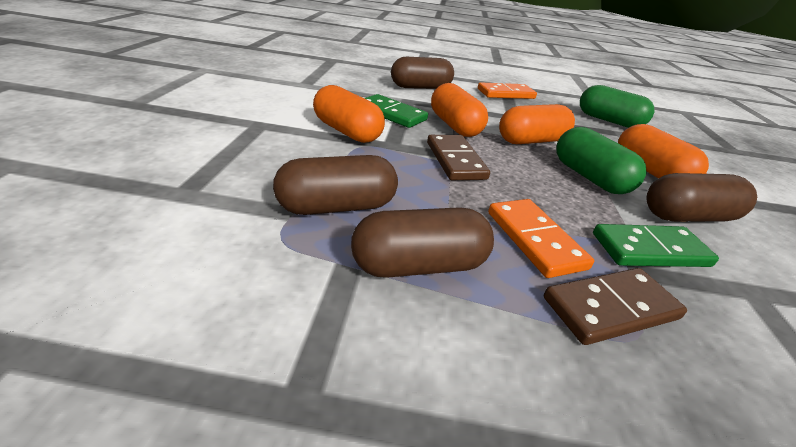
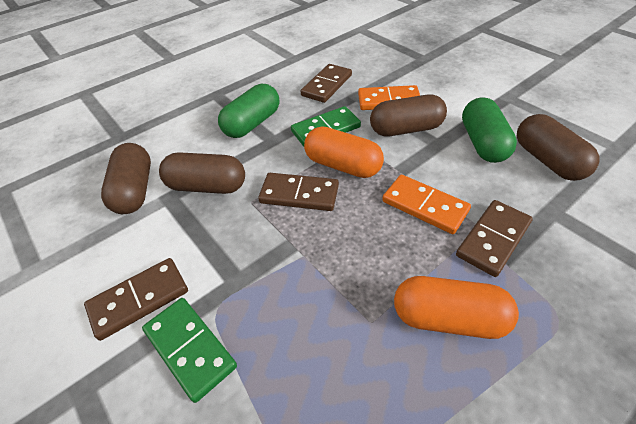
brown domino: 2 -> 4
orange capsule: 4 -> 2

